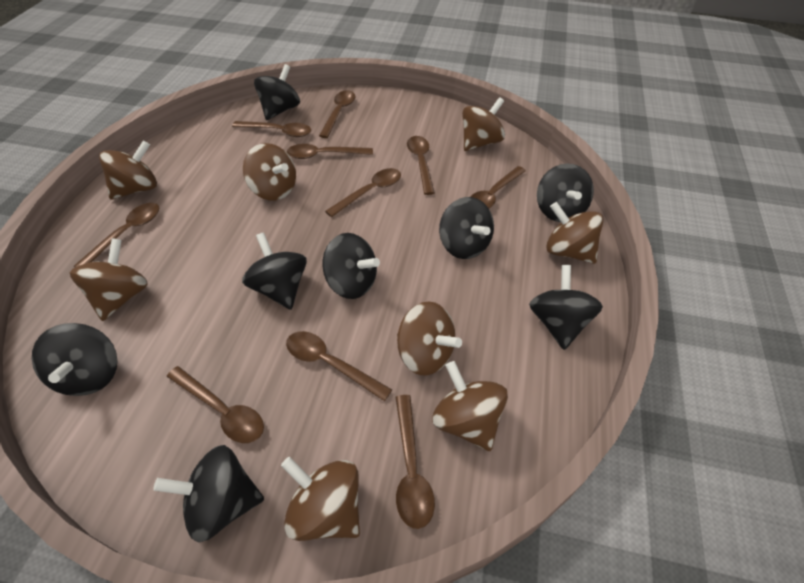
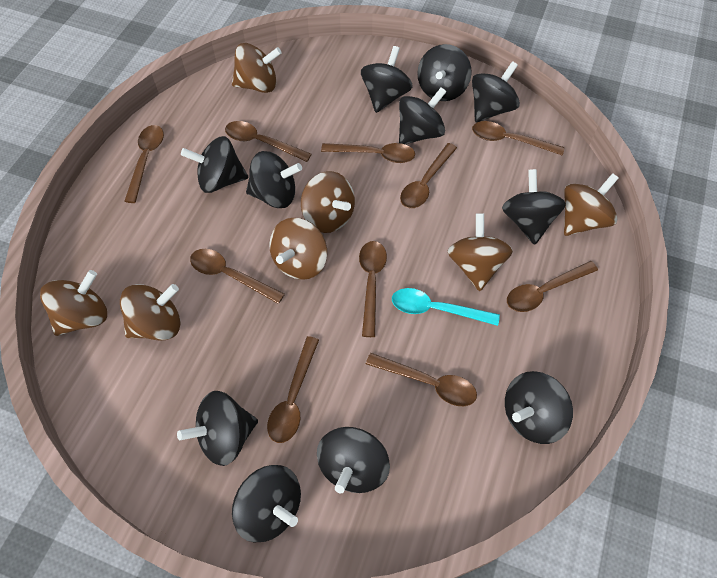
black spinning top: 8 -> 11
brown spinning top: 8 -> 7
turquoise spoon: 0 -> 1

